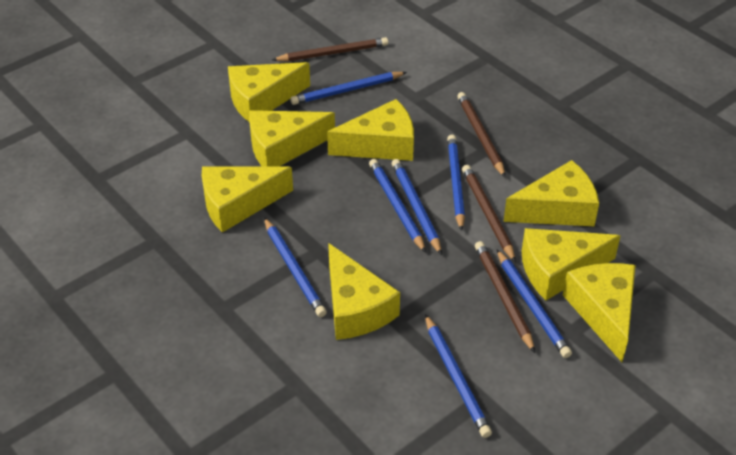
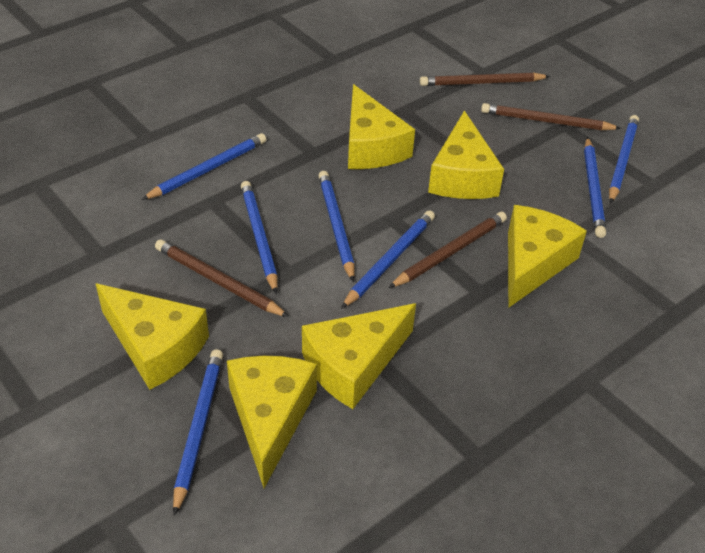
yellow cheese: 8 -> 6

